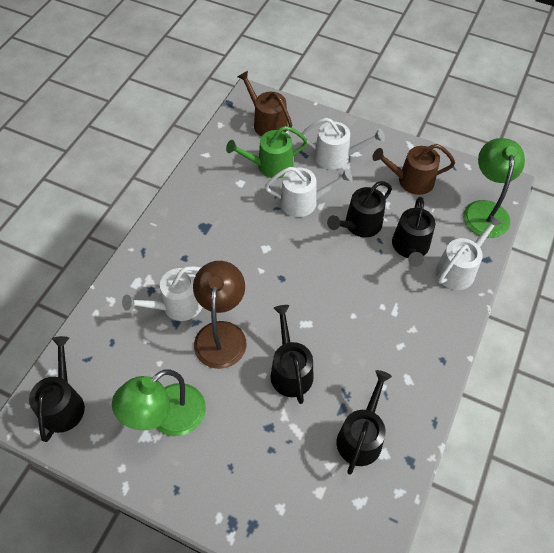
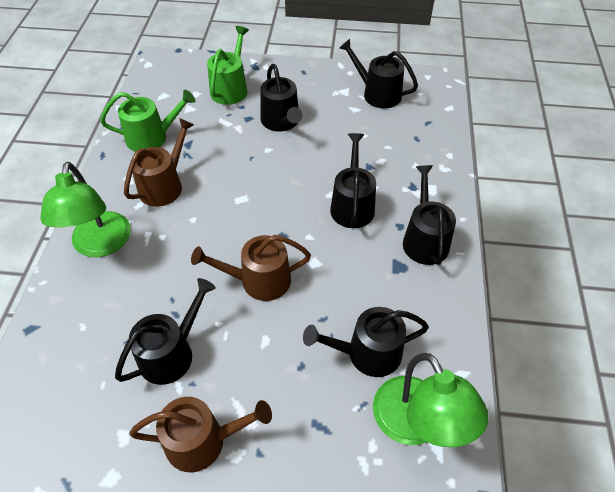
black watering can: 5 -> 6
brown lamp: 1 -> 0
brown watering can: 2 -> 3
green watering can: 1 -> 2
white watering can: 4 -> 0

